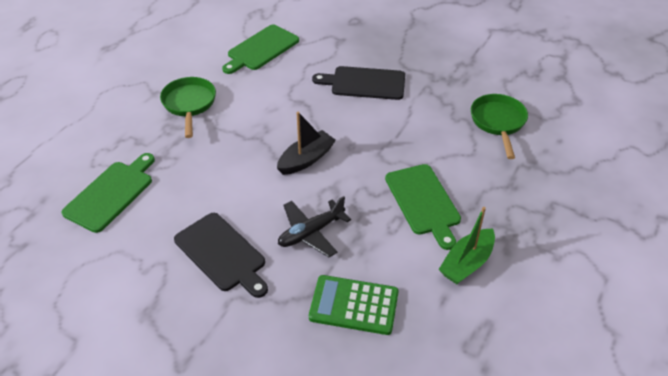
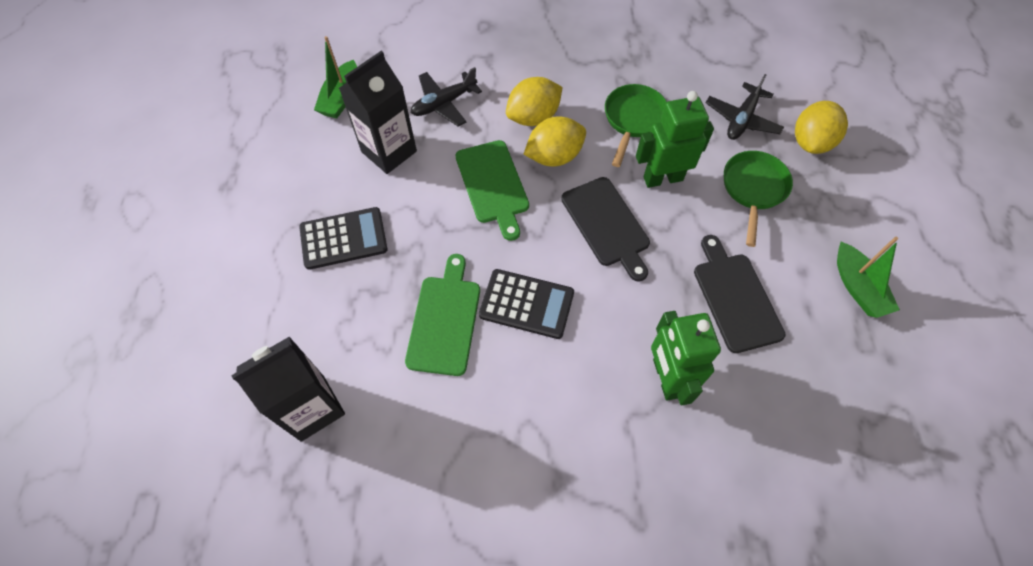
black boat: 1 -> 0
black calculator: 0 -> 2
black carton: 0 -> 2
black plane: 1 -> 2
green boat: 1 -> 2
green calculator: 1 -> 0
green cutting board: 3 -> 2
green robot: 0 -> 2
yellow lemon: 0 -> 3

